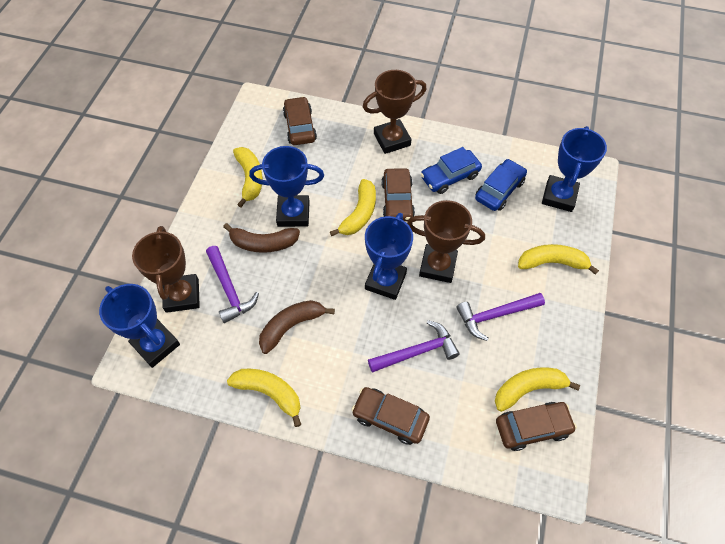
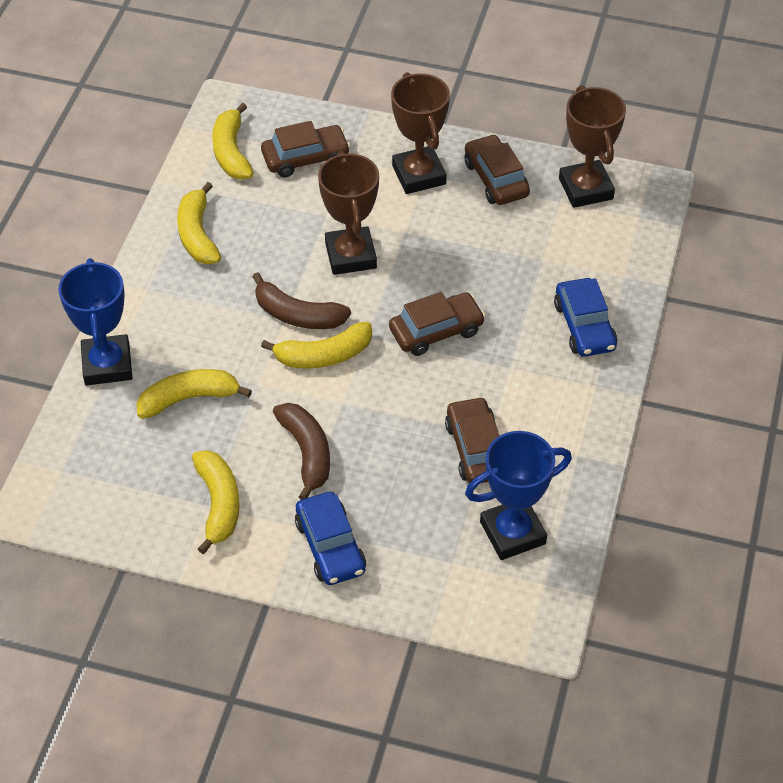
blue trophy: 4 -> 2
purple hammer: 3 -> 0

